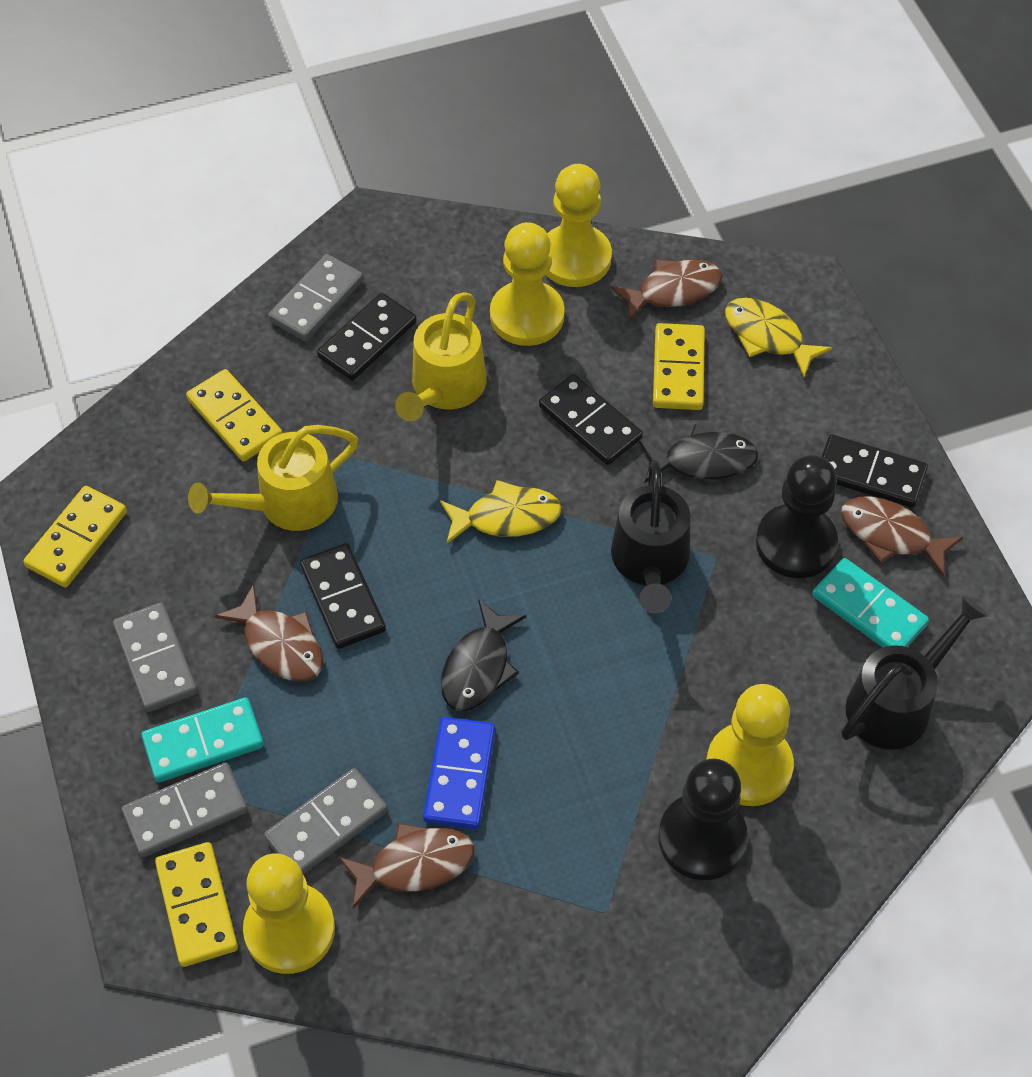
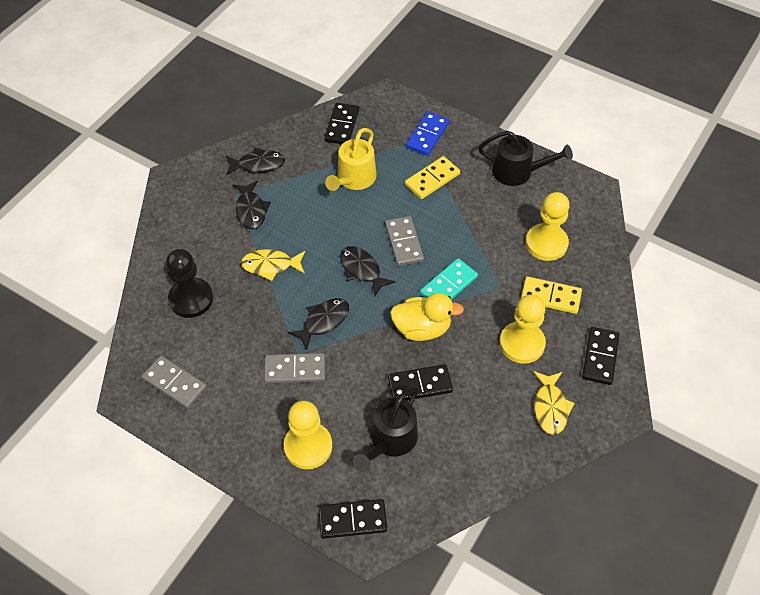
black fish: 2 -> 4
black pawn: 2 -> 1
brown fish: 4 -> 0
grey domino: 4 -> 3
turquoise domino: 2 -> 1
yellow domino: 4 -> 2
yellow duck: 0 -> 1
yellow pawn: 4 -> 3
yellow watering can: 2 -> 1

